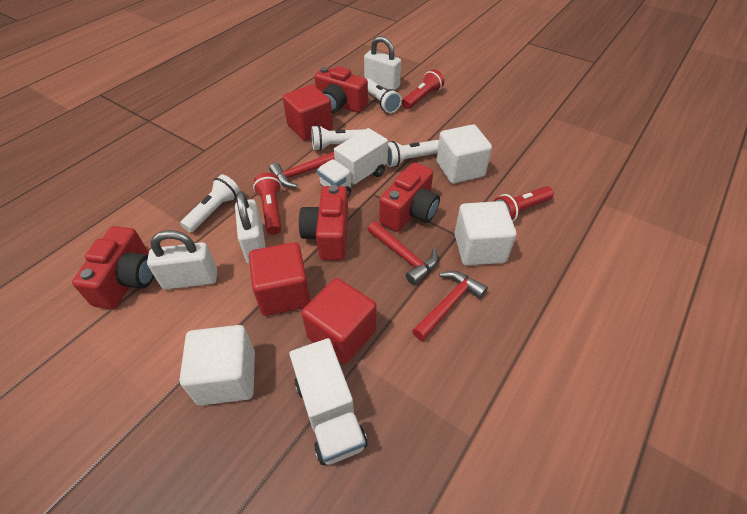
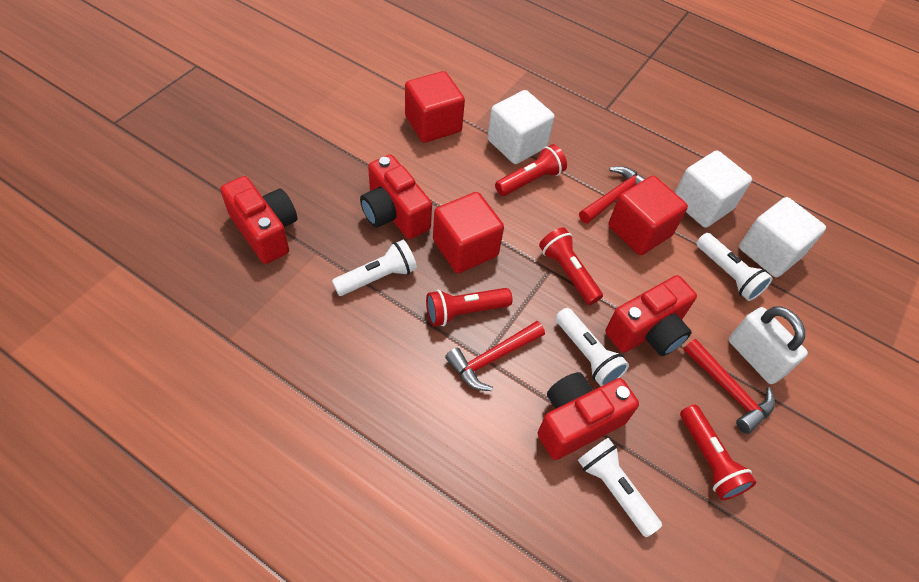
red flashlight: 3 -> 4
white padlock: 3 -> 1
white truck: 2 -> 0

